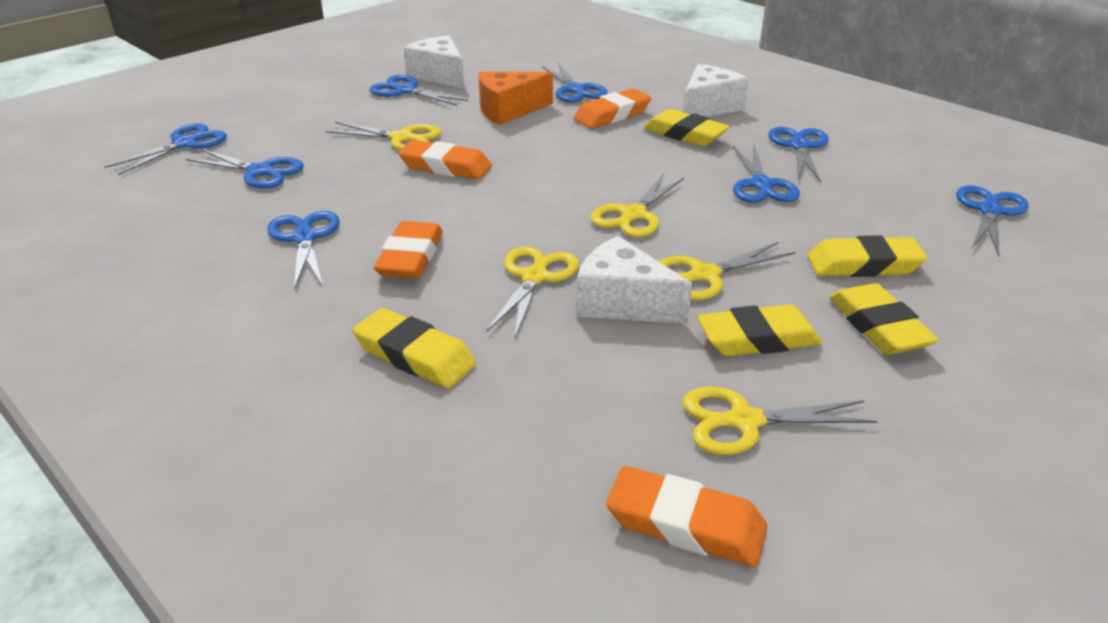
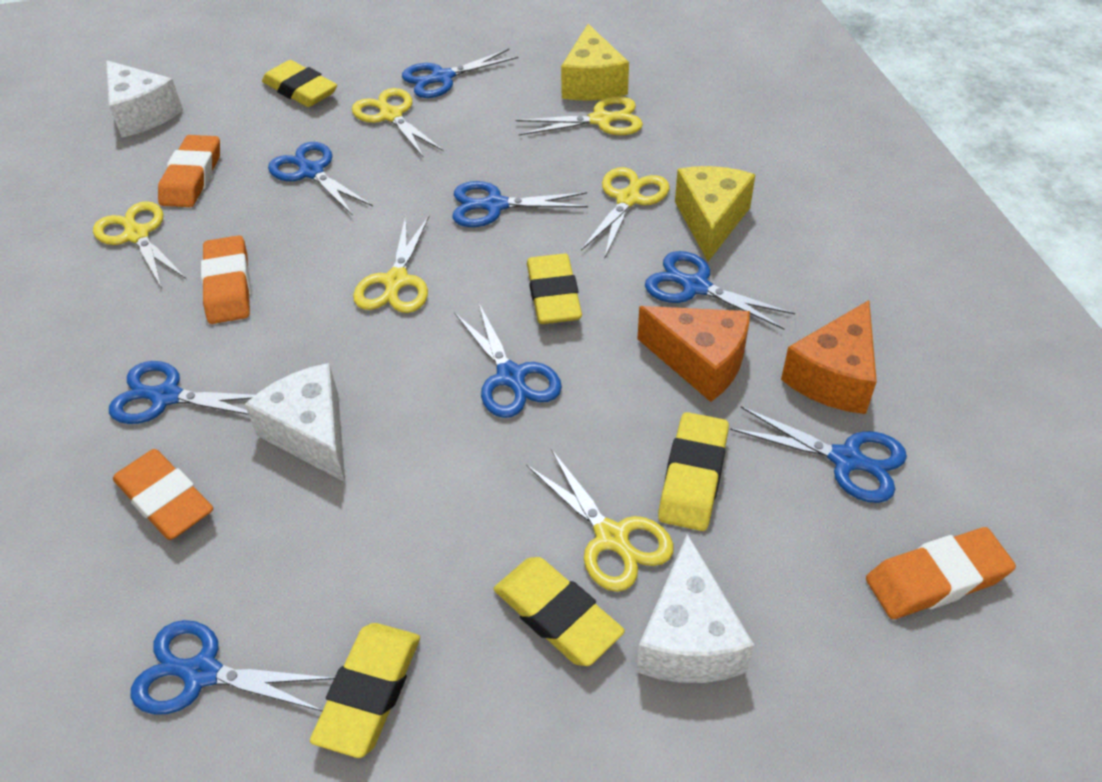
orange cheese: 1 -> 2
yellow cheese: 0 -> 2
yellow scissors: 5 -> 6

